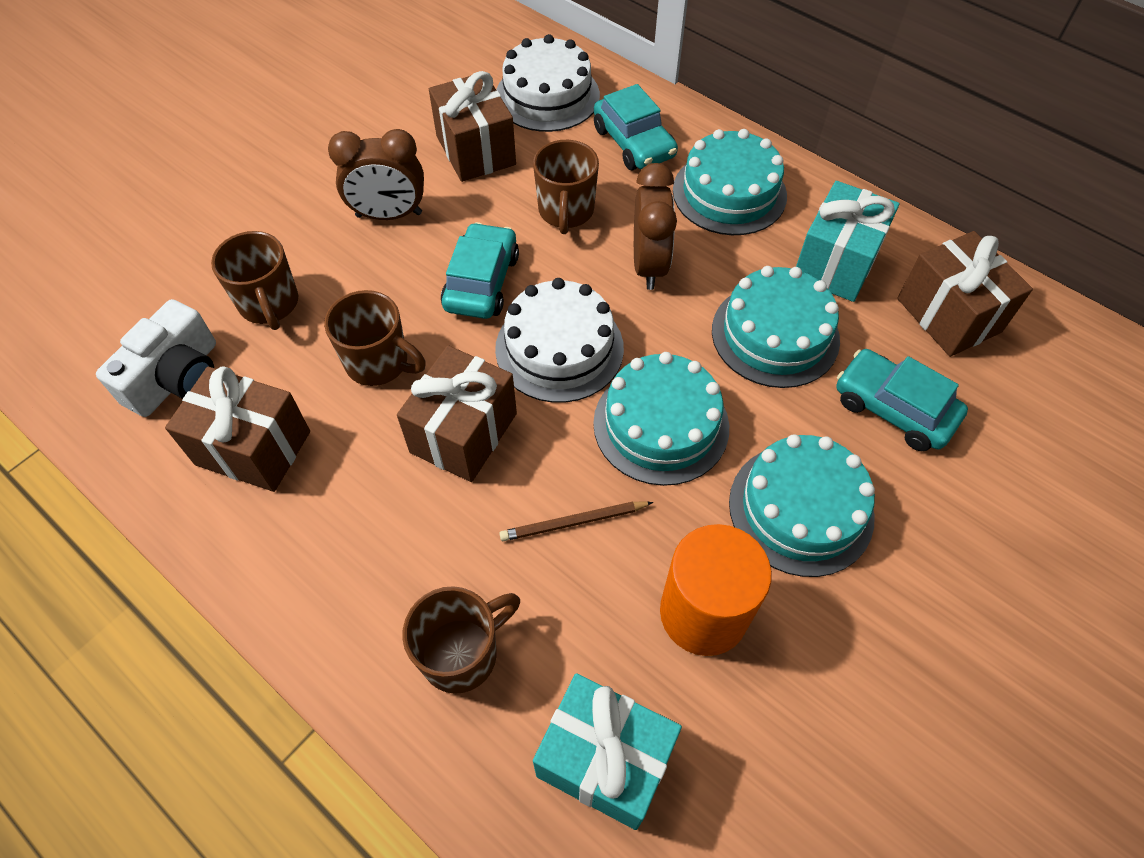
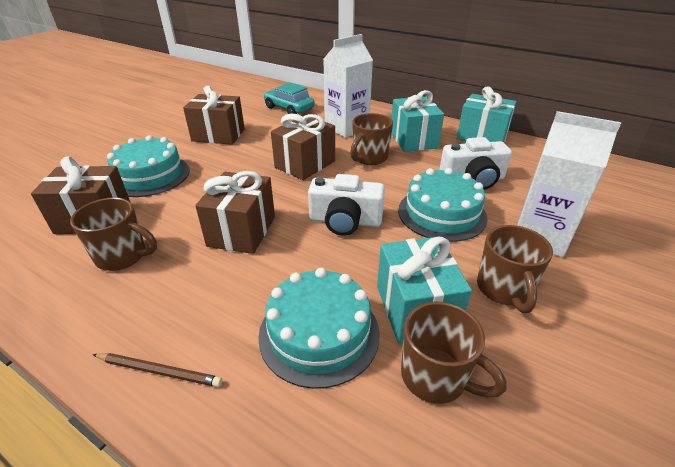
brown clock: 2 -> 0
orange cylinder: 1 -> 0
turquoise cake: 4 -> 3
turquoise car: 3 -> 1
turquoise gift: 2 -> 3
white cake: 2 -> 0
white camera: 1 -> 2
white carton: 0 -> 2

